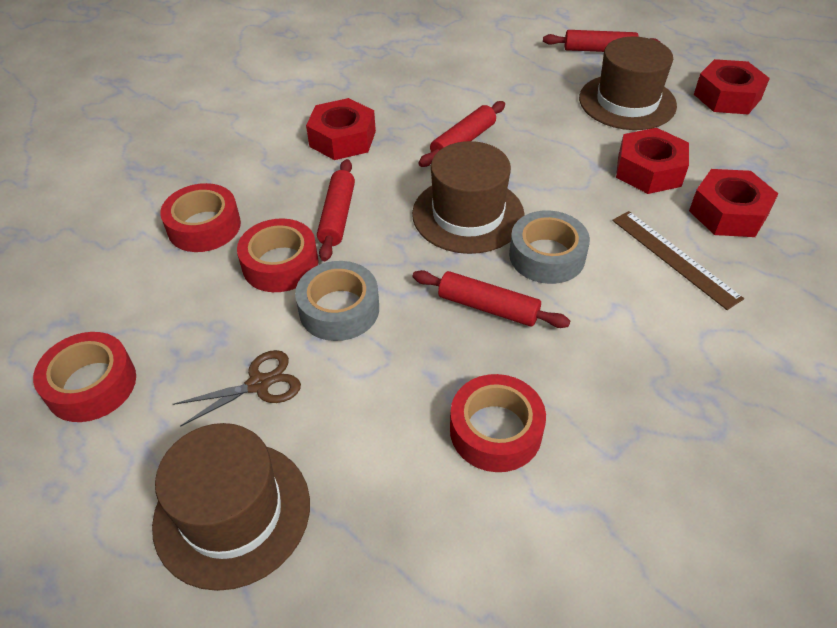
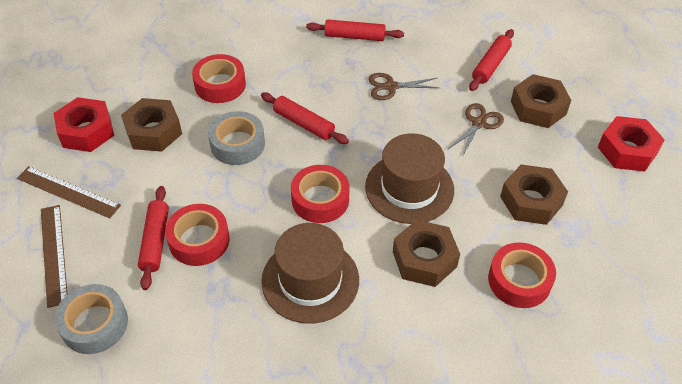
brown hat: 3 -> 2
brown nut: 0 -> 4
brown ruler: 1 -> 2
brown scissors: 1 -> 2
red nut: 4 -> 2

